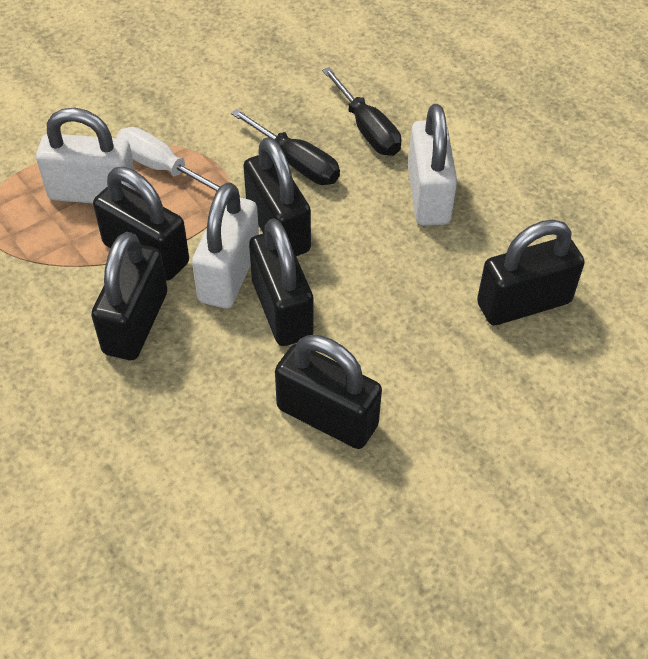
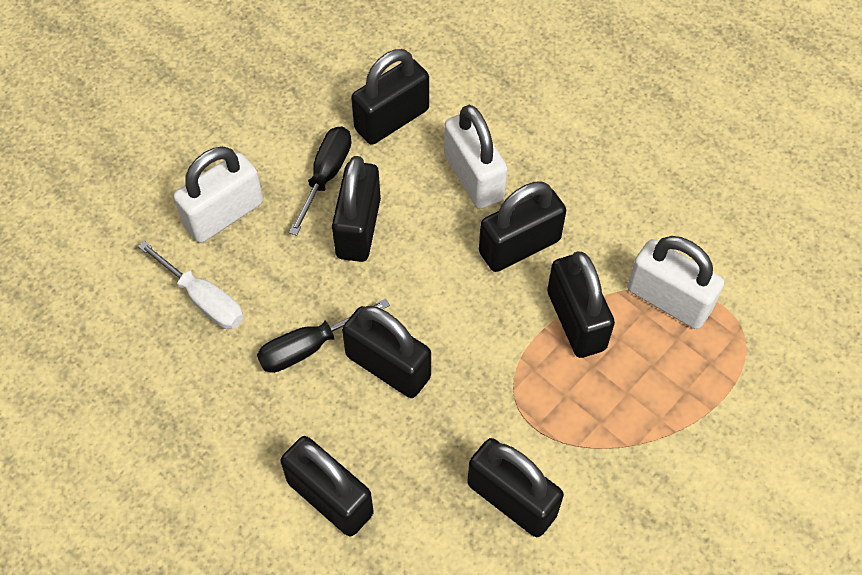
black padlock: 6 -> 7

